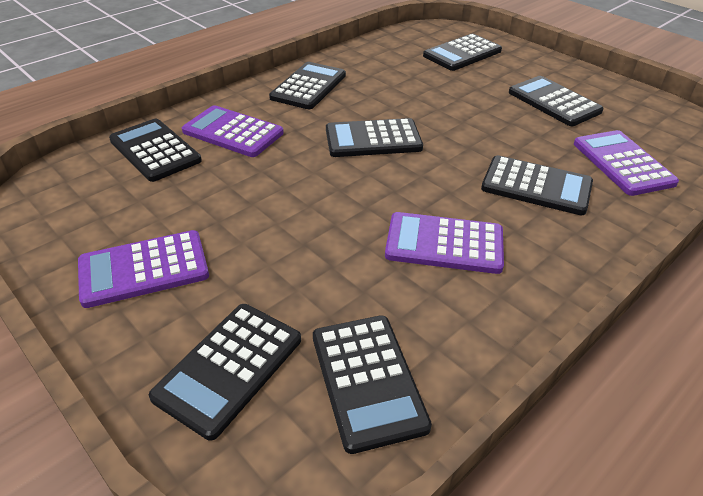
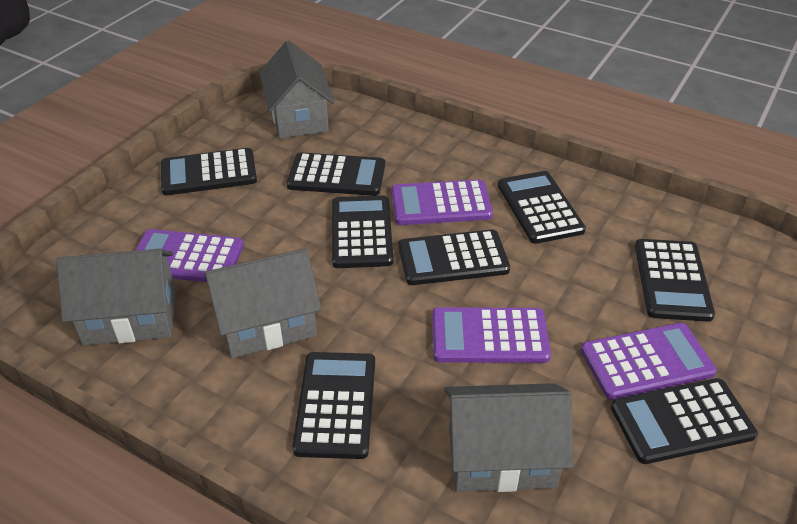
grey house: 0 -> 4

